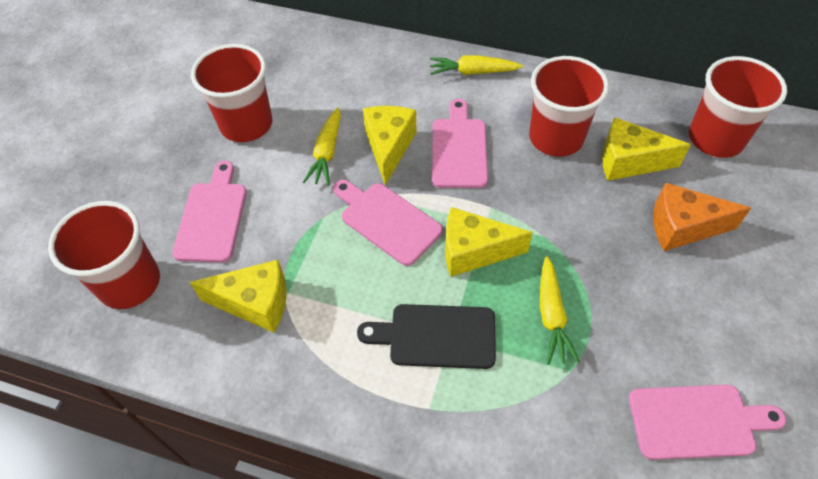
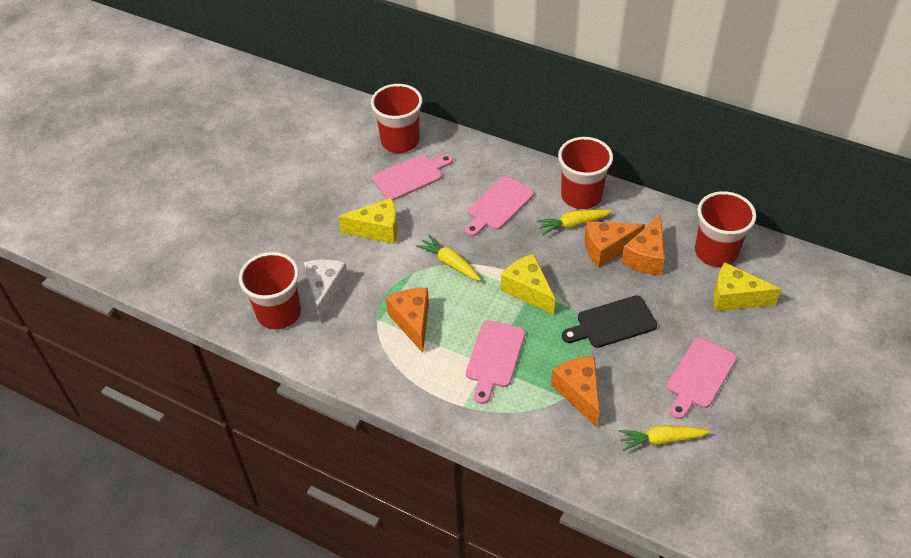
orange cheese: 1 -> 4
white cheese: 0 -> 1
yellow cheese: 4 -> 3

